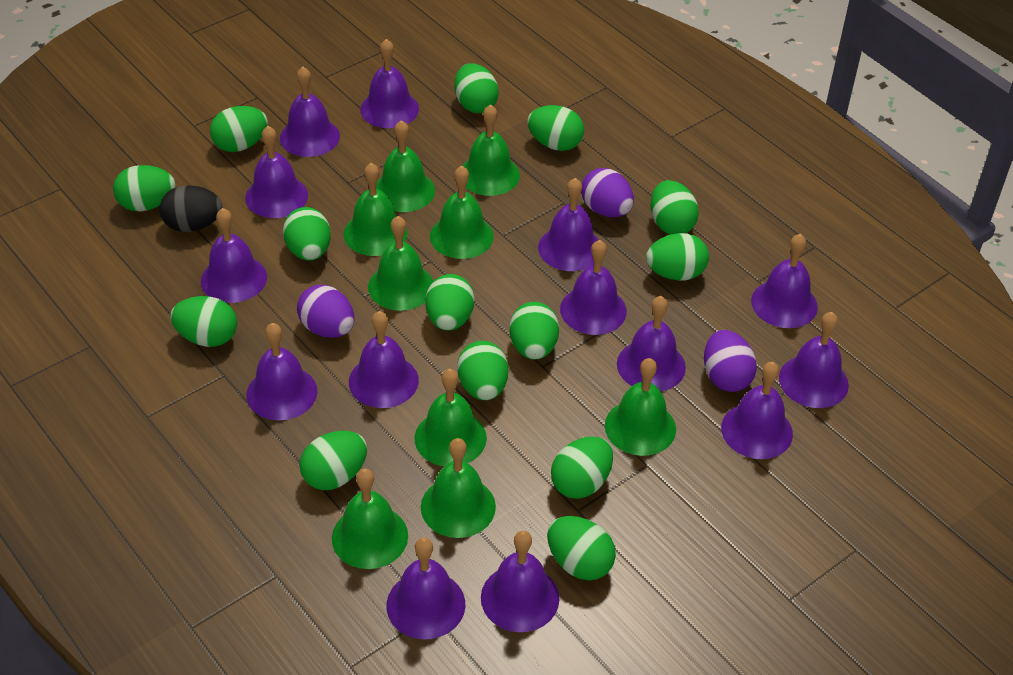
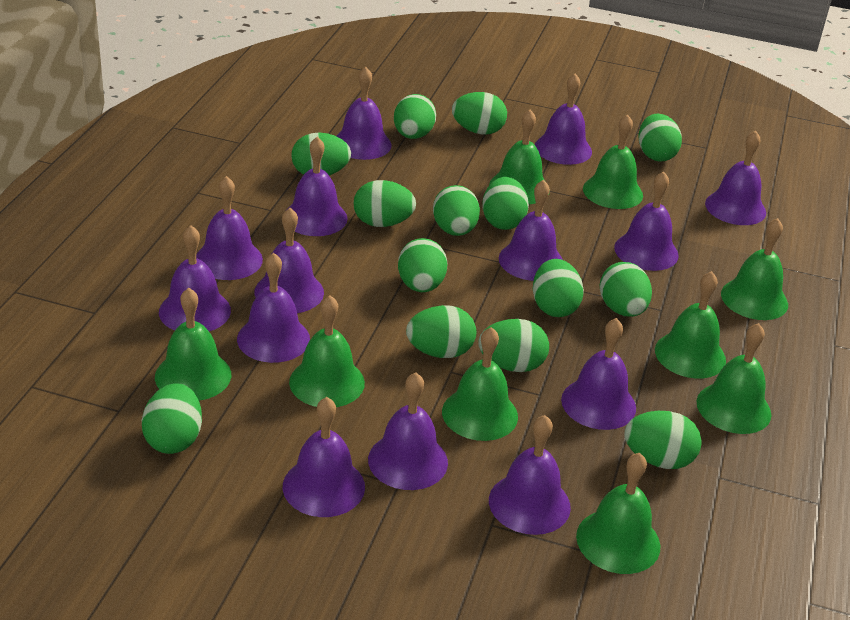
black egg: 1 -> 0
purple egg: 3 -> 0

